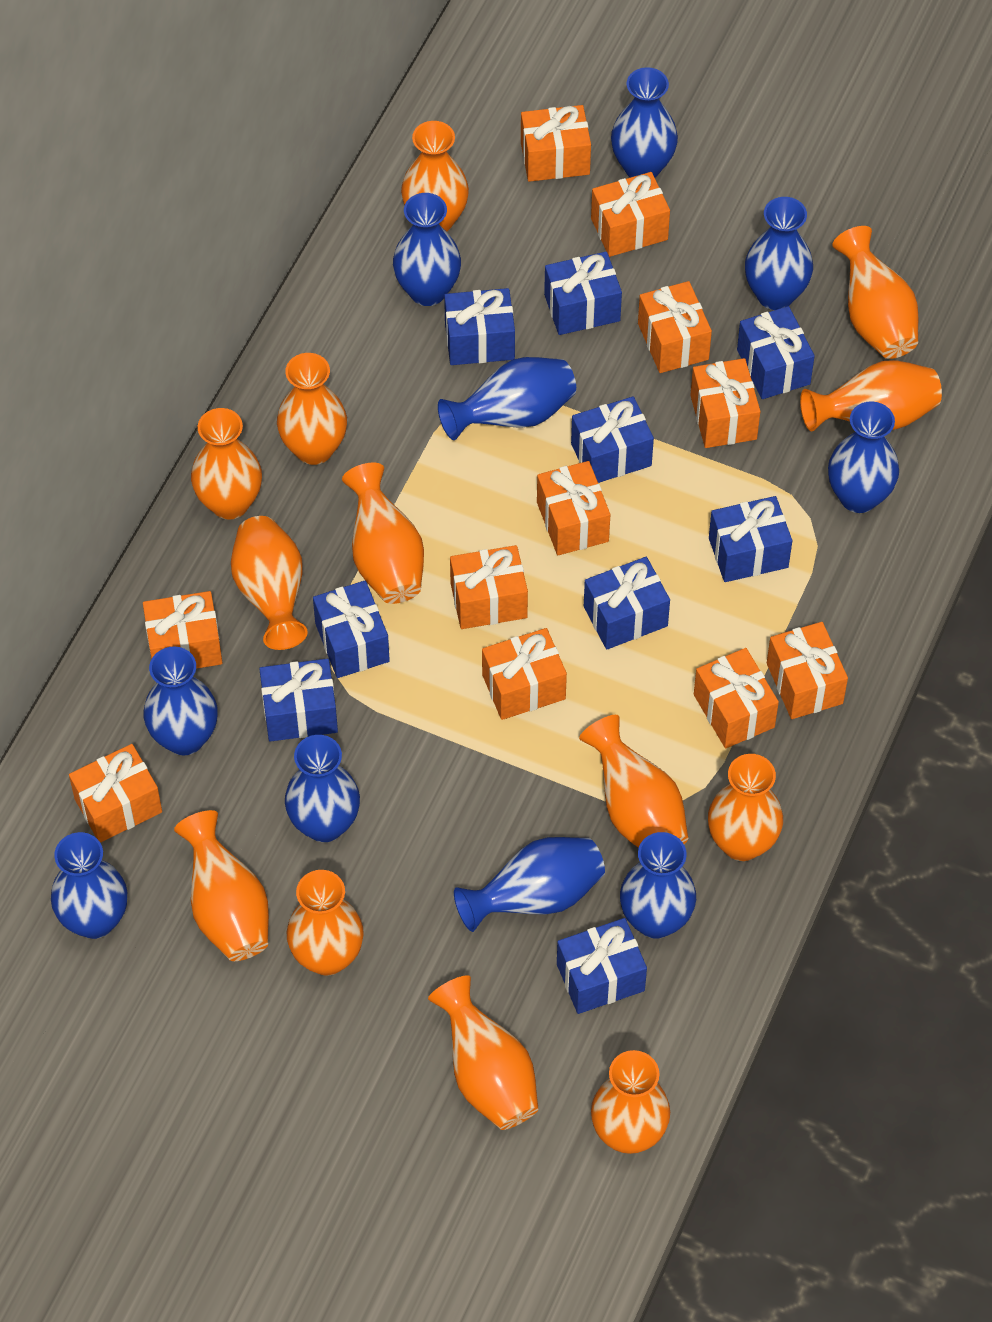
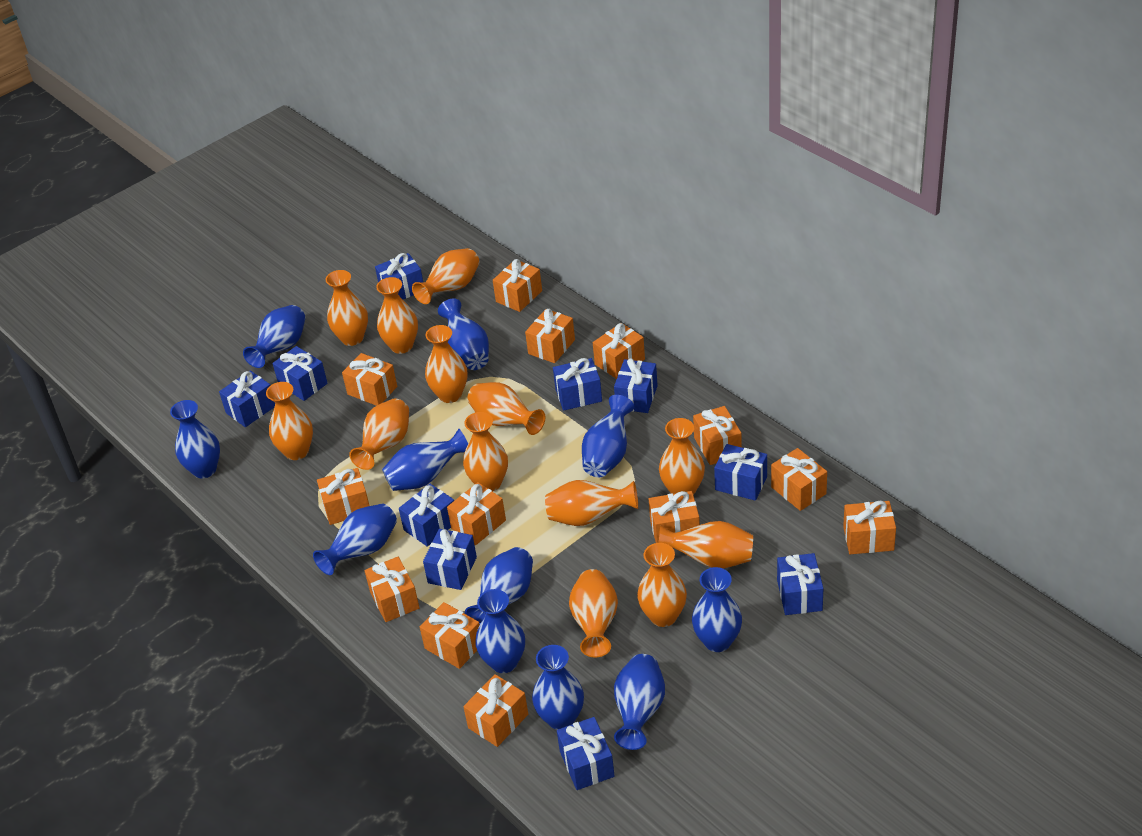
blue gift: 9 -> 10
blue vase: 10 -> 11
orange gift: 11 -> 13

